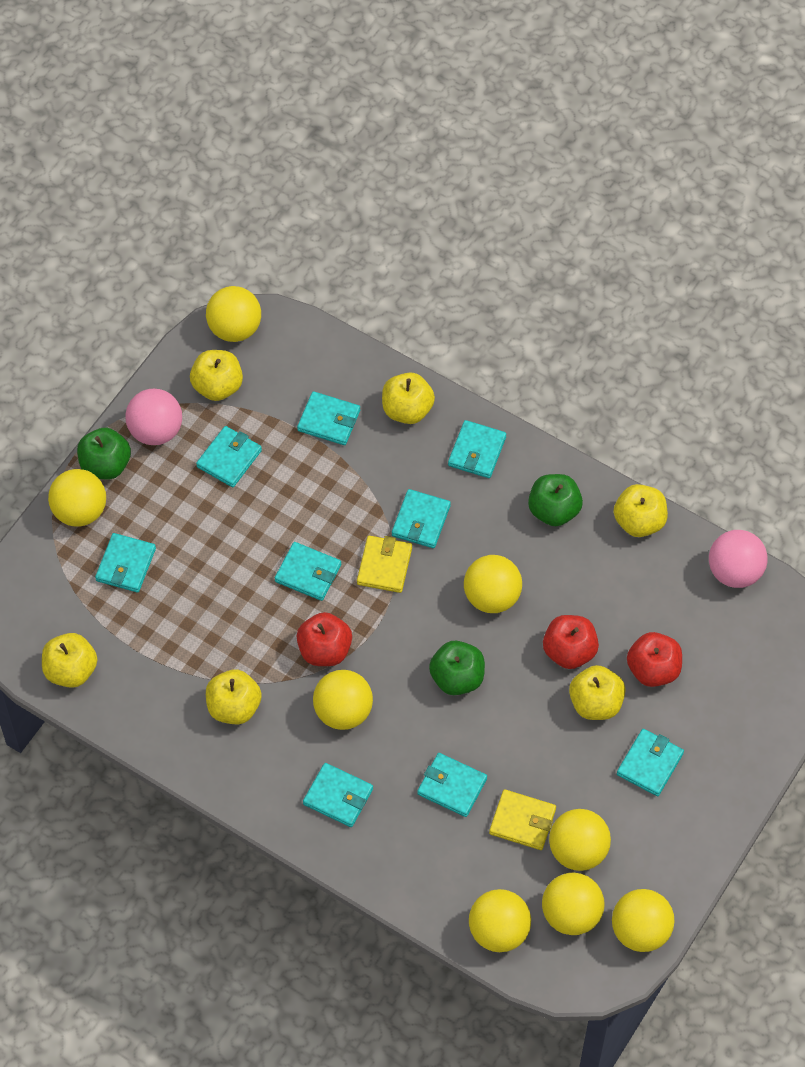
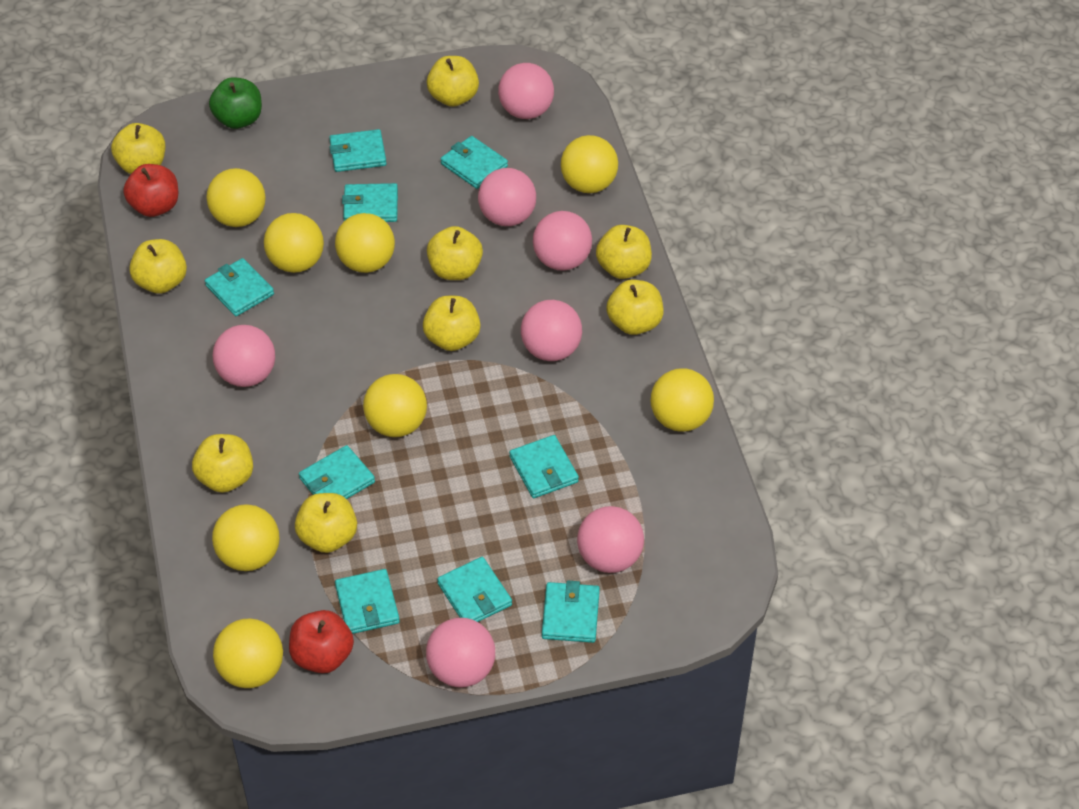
green apple: 3 -> 1
pink ball: 2 -> 7
red apple: 3 -> 2
yellow apple: 6 -> 9
yellow wallet: 2 -> 0

